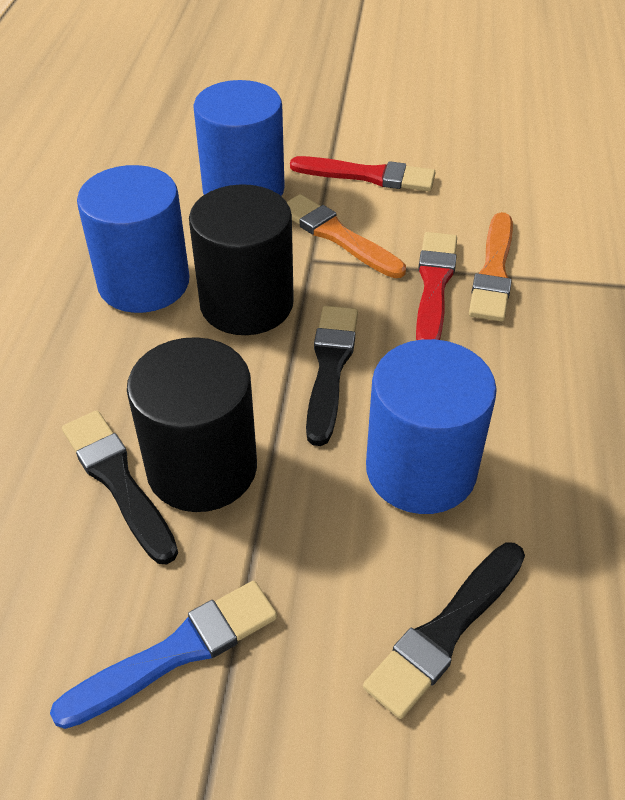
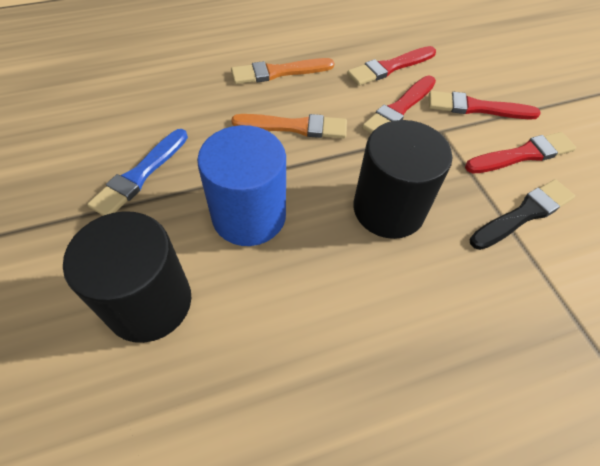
black brush: 3 -> 1
blue cylinder: 3 -> 1
red brush: 2 -> 4

